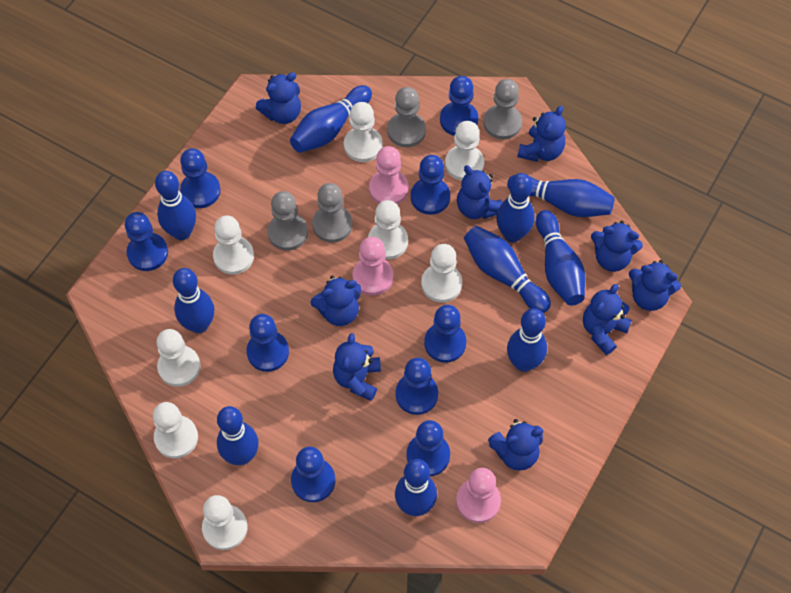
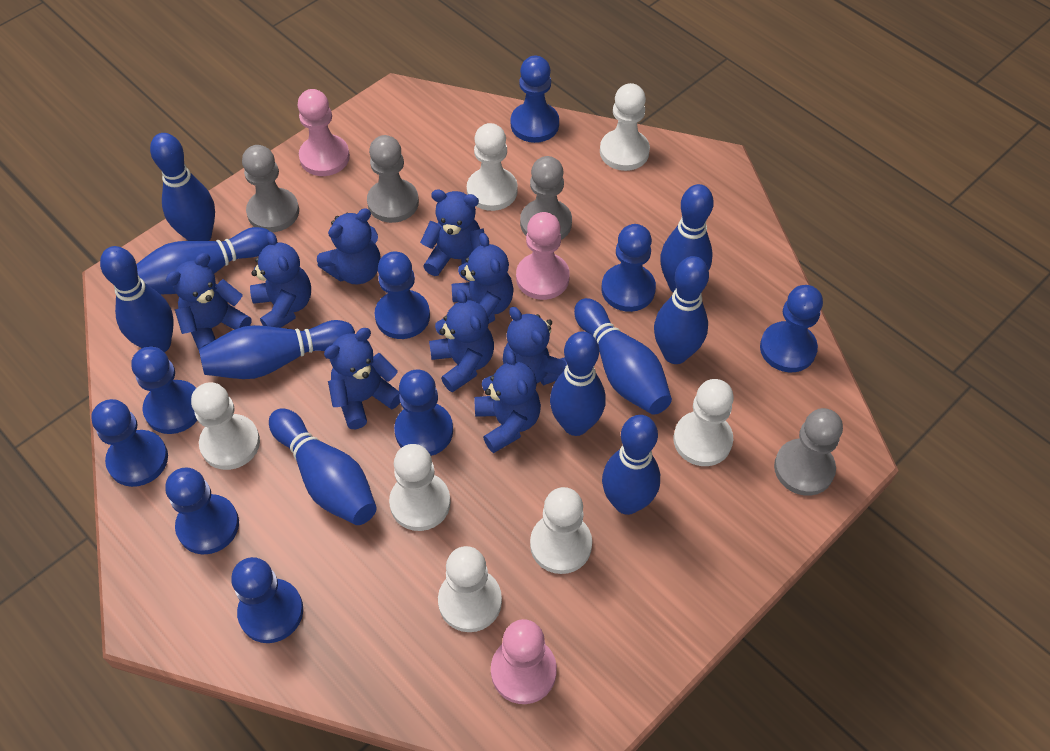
white pawn: 8 -> 7

